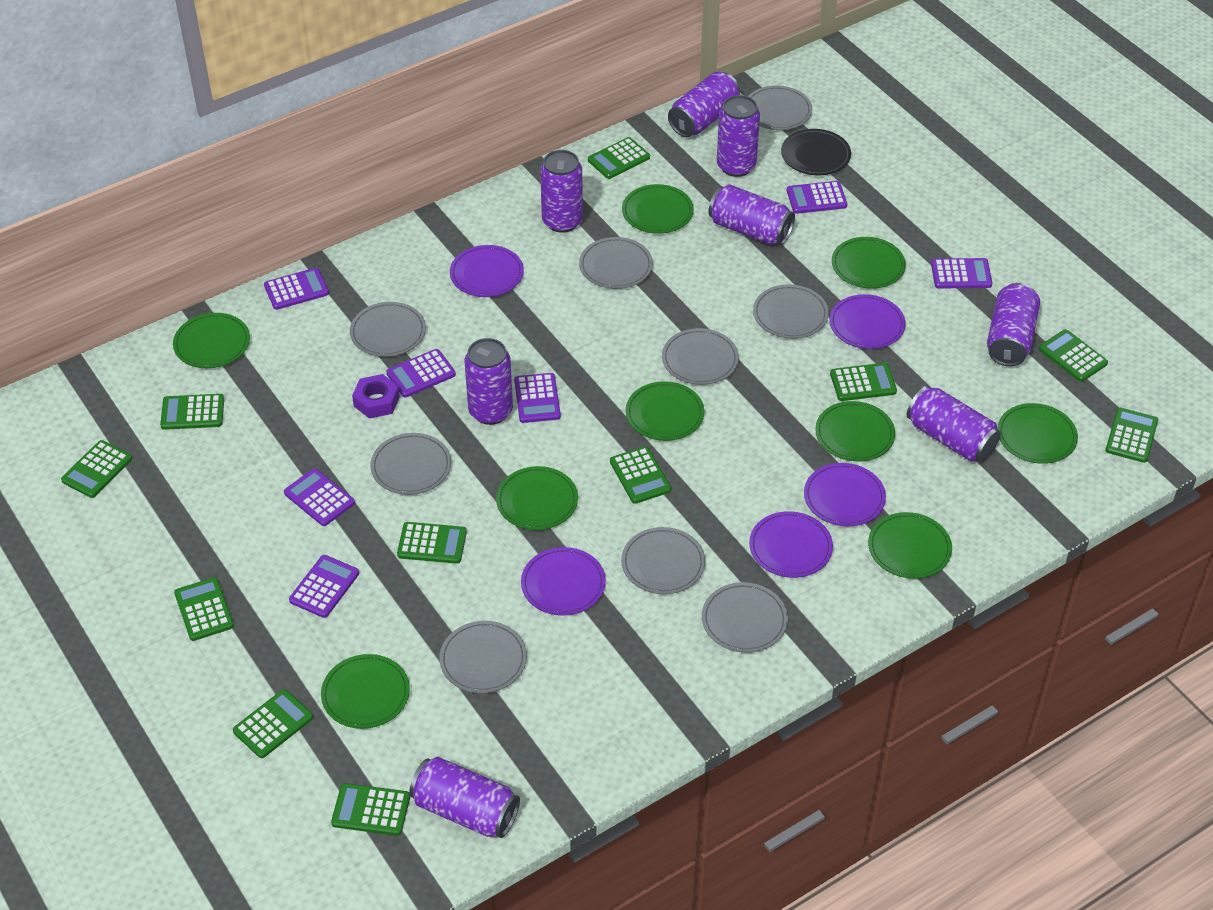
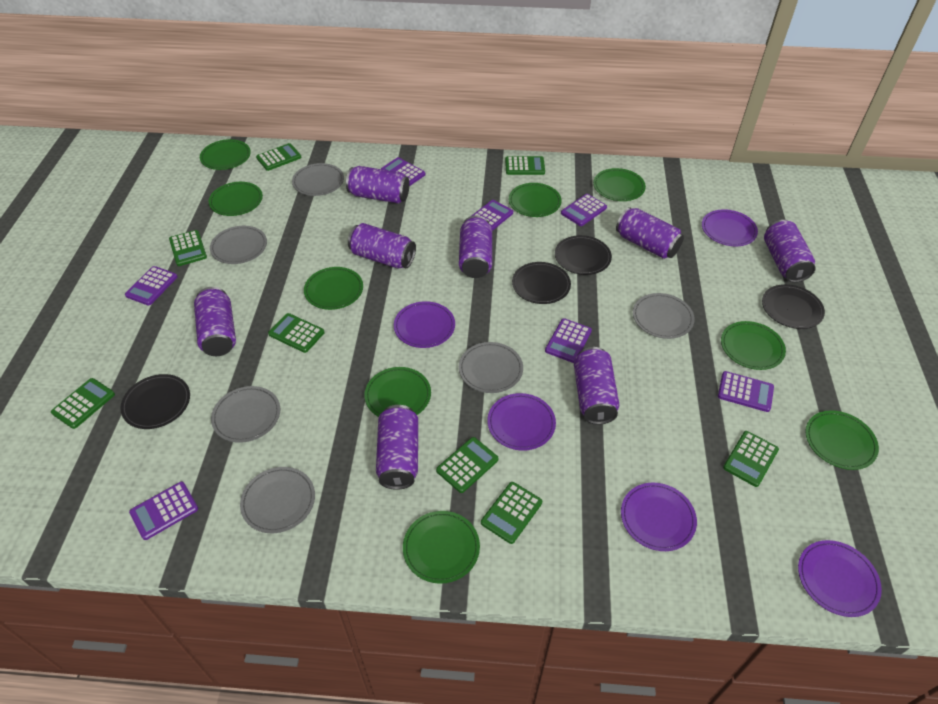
black plate: 1 -> 4
green calculator: 11 -> 8
grey plate: 9 -> 6
purple nut: 1 -> 0

